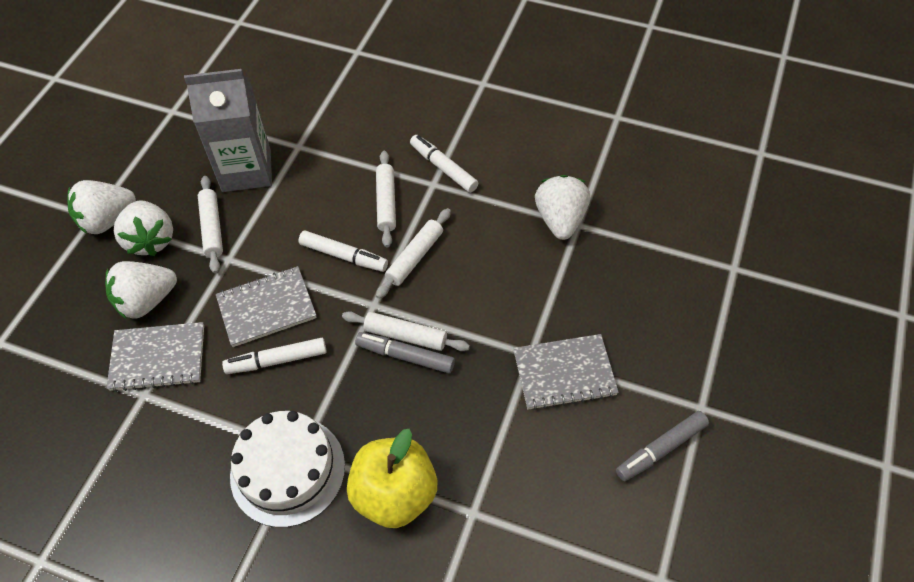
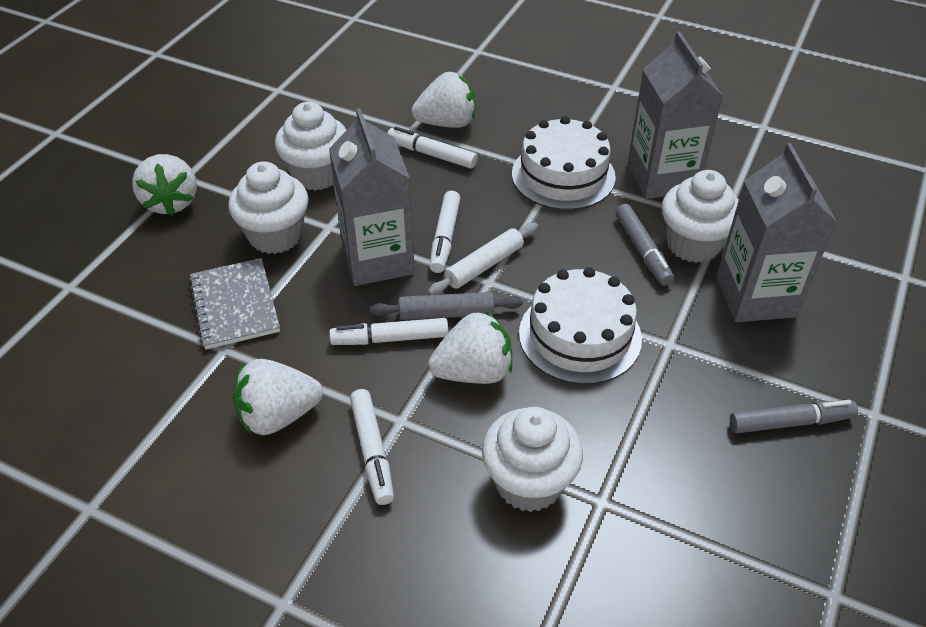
grey carton: 1 -> 3
grey notebook: 3 -> 1
grey rolling pin: 0 -> 1
white cake: 1 -> 2
white cupcake: 0 -> 4
white marker: 3 -> 4
white rolling pin: 4 -> 1
yellow apple: 1 -> 0

